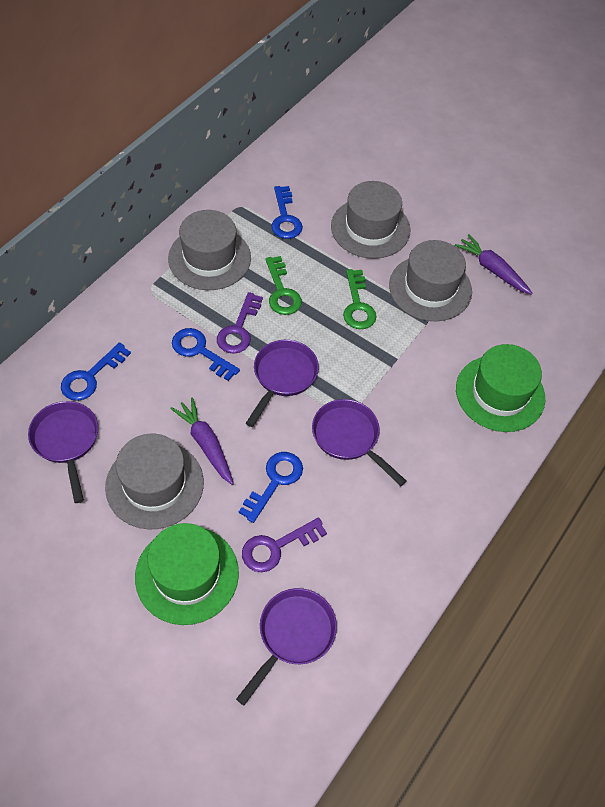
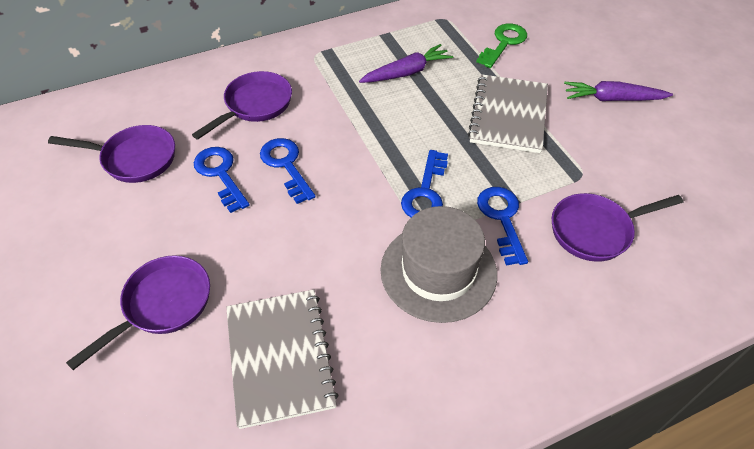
green hat: 2 -> 0
green key: 2 -> 1
grey hat: 4 -> 1
grey notebook: 0 -> 2
purple key: 2 -> 0

